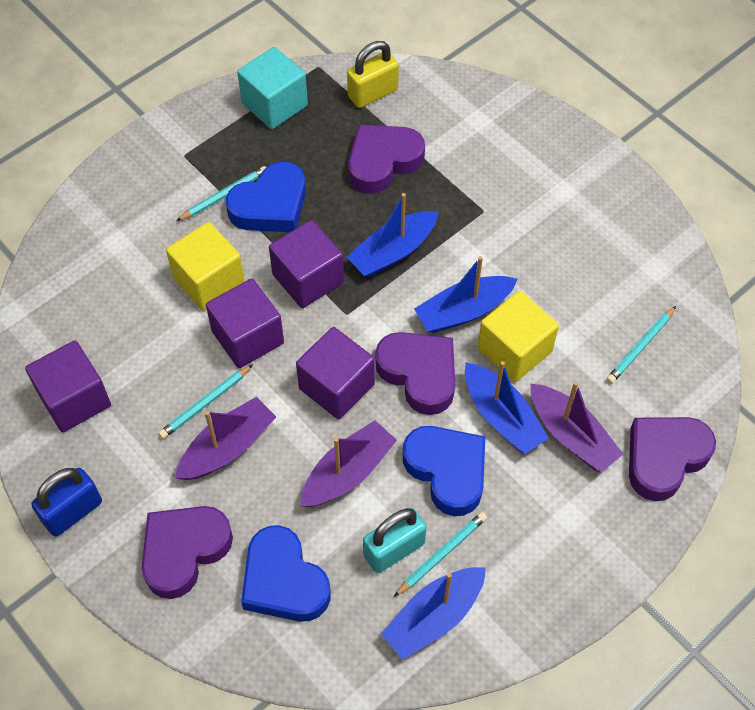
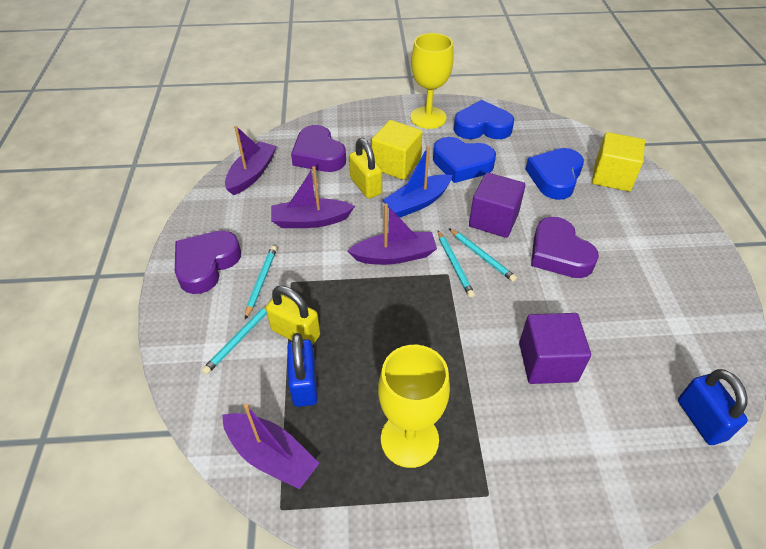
blue boat: 4 -> 1
blue padlock: 1 -> 2
purple boat: 3 -> 4
purple cube: 4 -> 2
purple heart: 4 -> 3
turquoise cube: 1 -> 0
turquoise padlock: 1 -> 0
yellow goblet: 0 -> 2
yellow padlock: 1 -> 2

